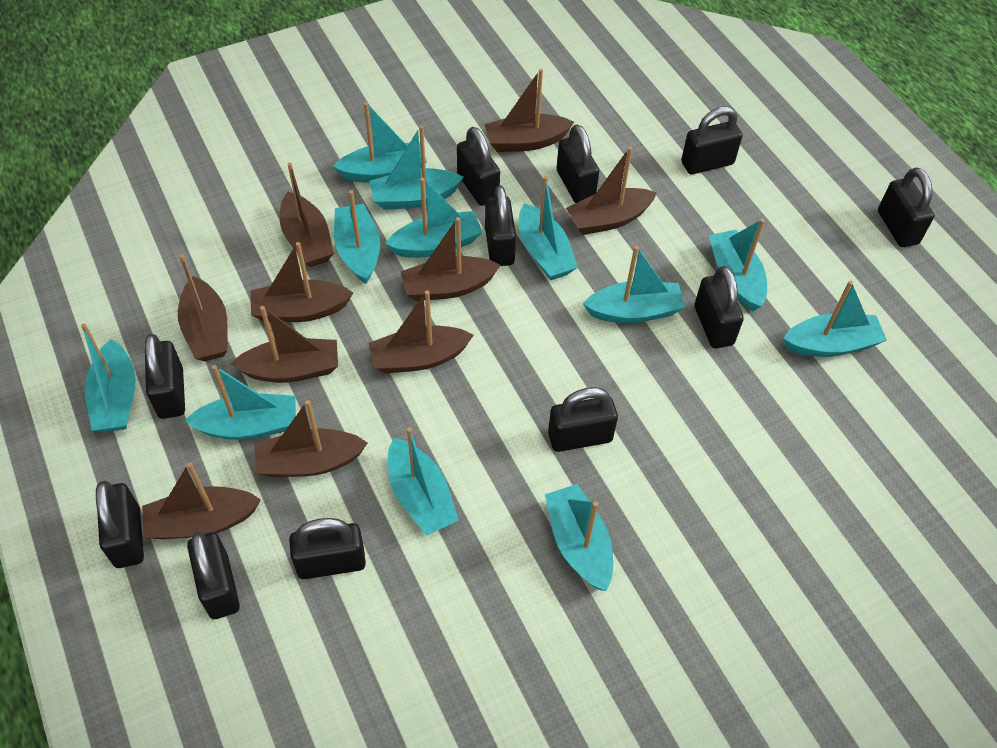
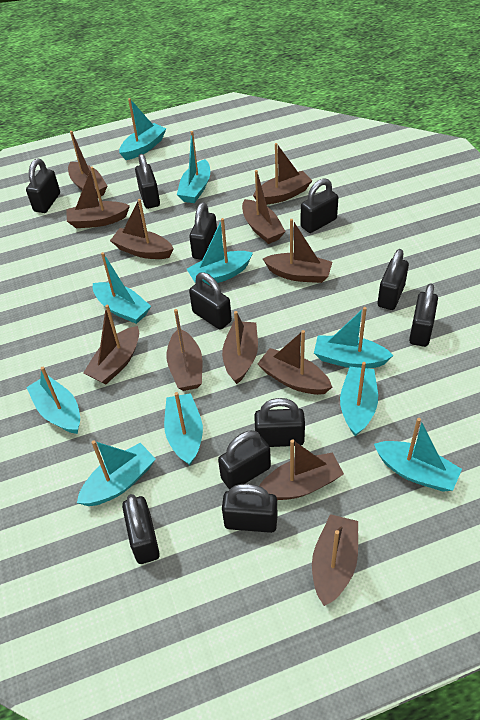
brown boat: 10 -> 12
turquoise boat: 12 -> 10

